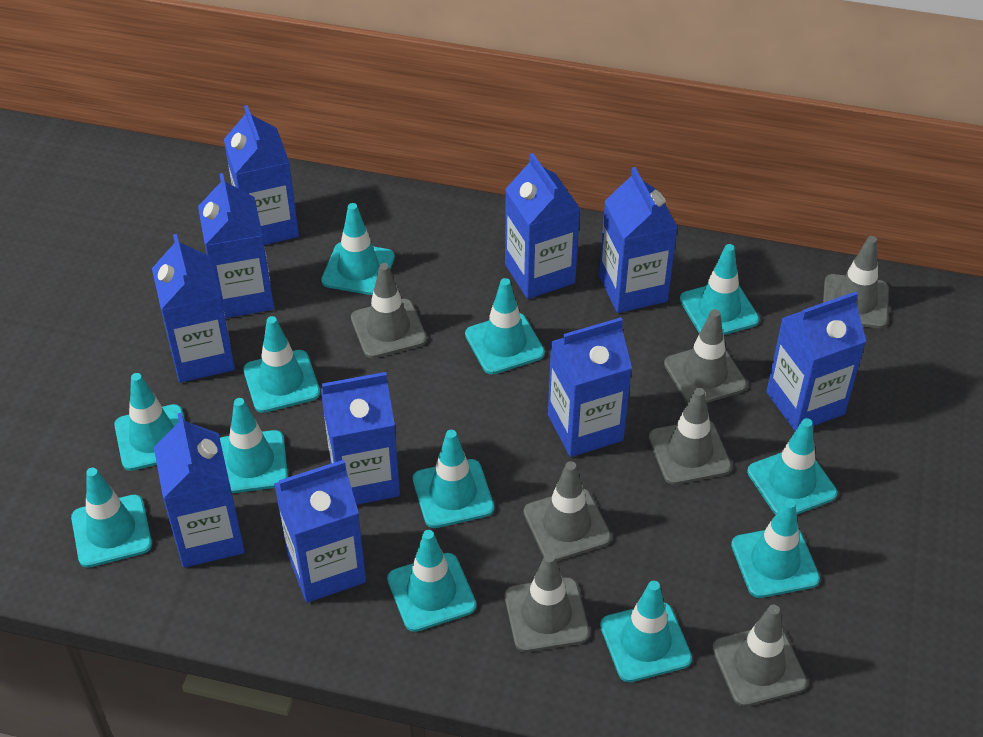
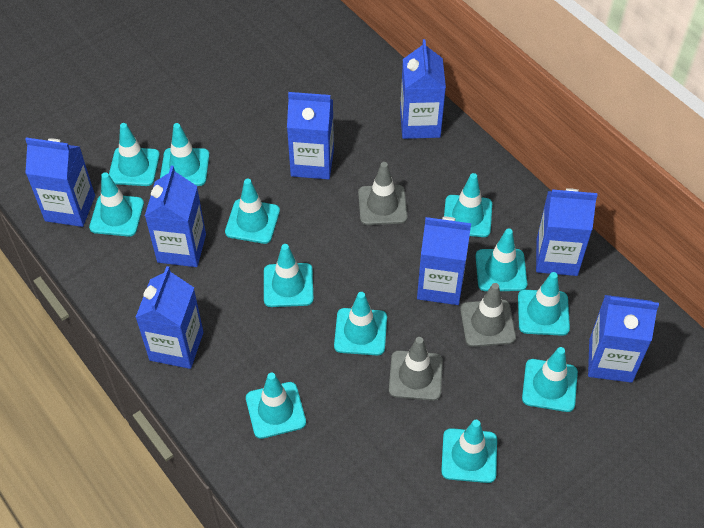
blue carton: 10 -> 8
grey traffic cone: 7 -> 3

